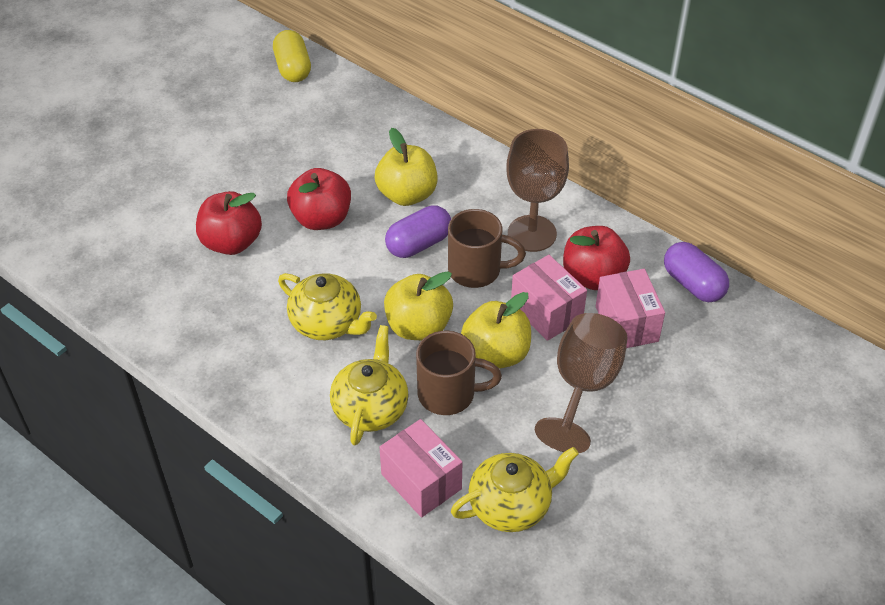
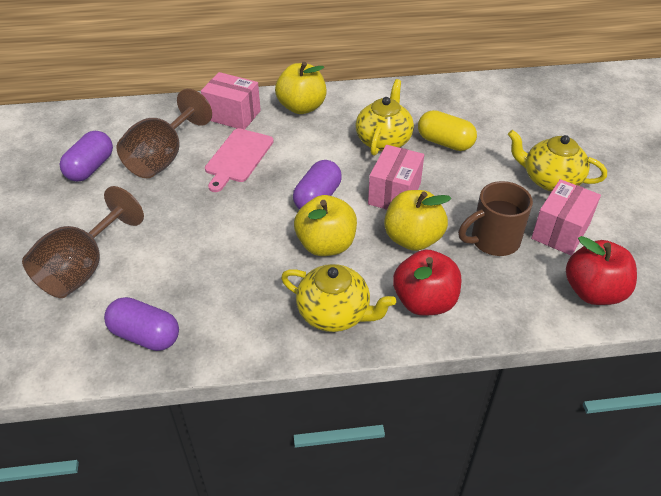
brown mug: 2 -> 1
pink cutting board: 0 -> 1
purple capsule: 2 -> 3
red apple: 3 -> 2

